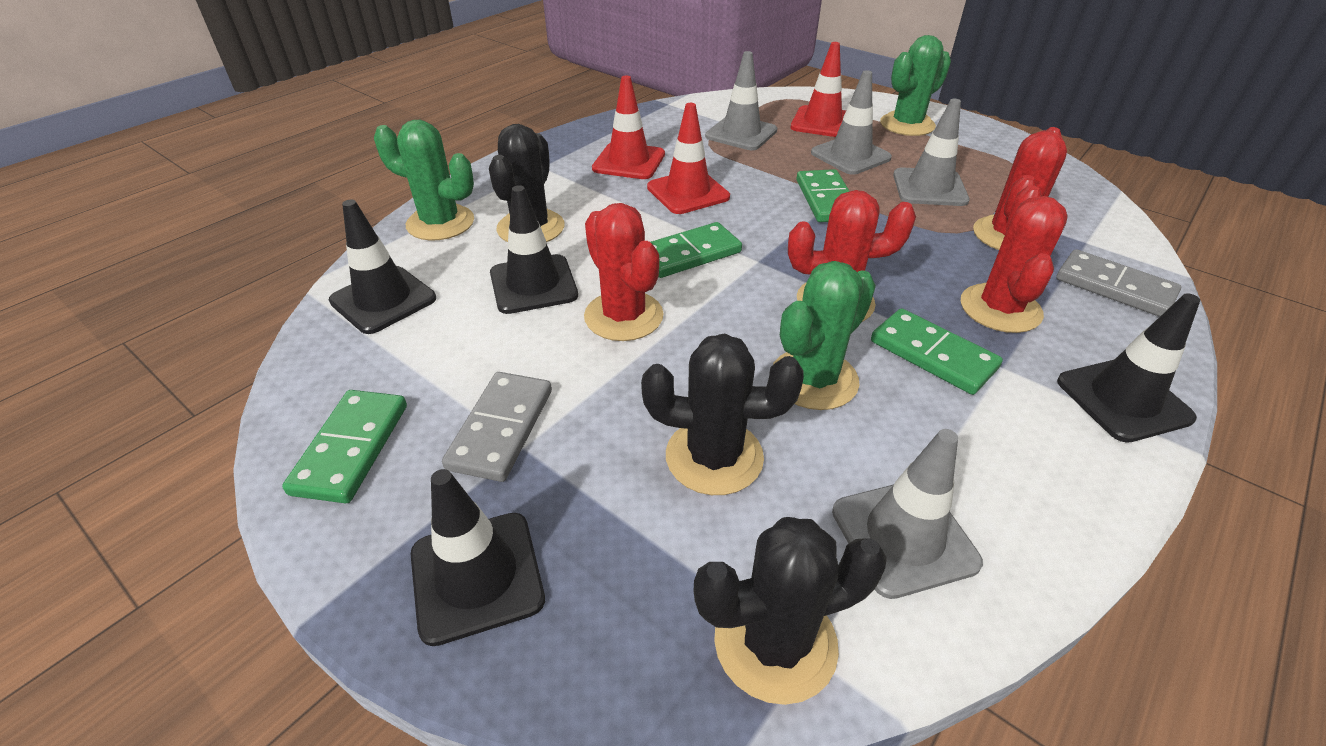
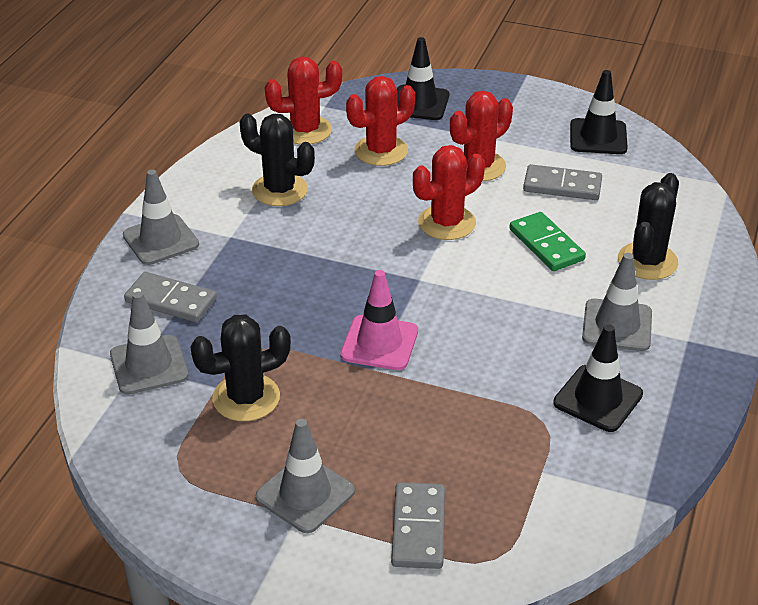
black traffic cone: 4 -> 3
green cactus: 3 -> 0
green domino: 4 -> 1
grey domino: 2 -> 3
pink traffic cone: 0 -> 1
red traffic cone: 3 -> 0

